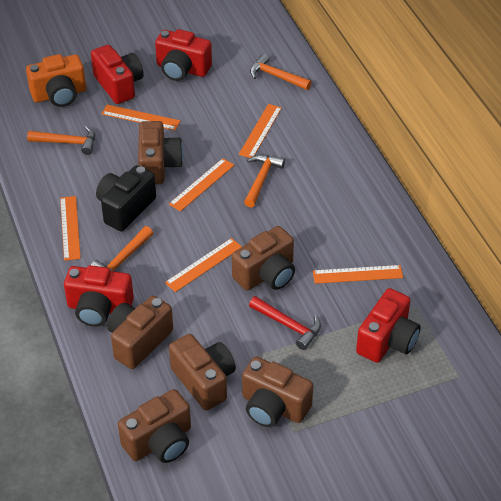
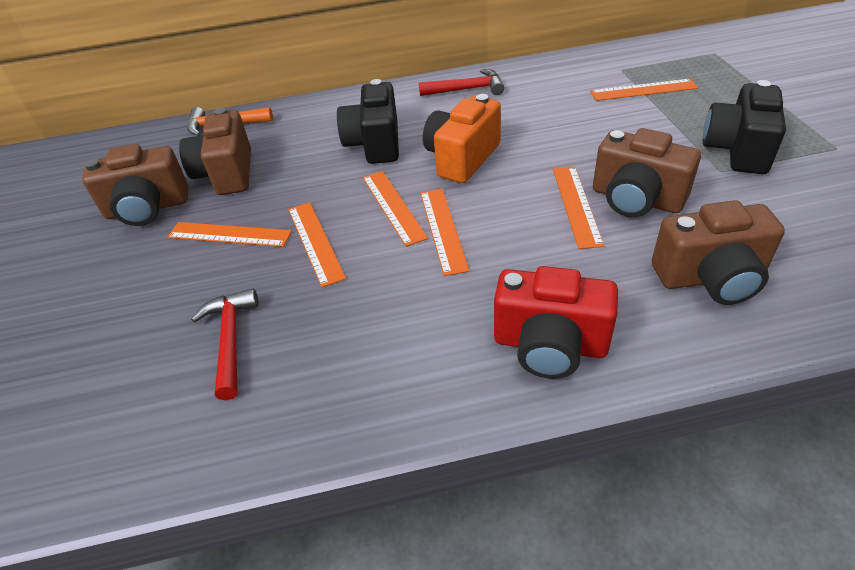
black camera: 1 -> 2
brown camera: 6 -> 4
orange hammer: 4 -> 1
red camera: 4 -> 1
red hammer: 1 -> 2

